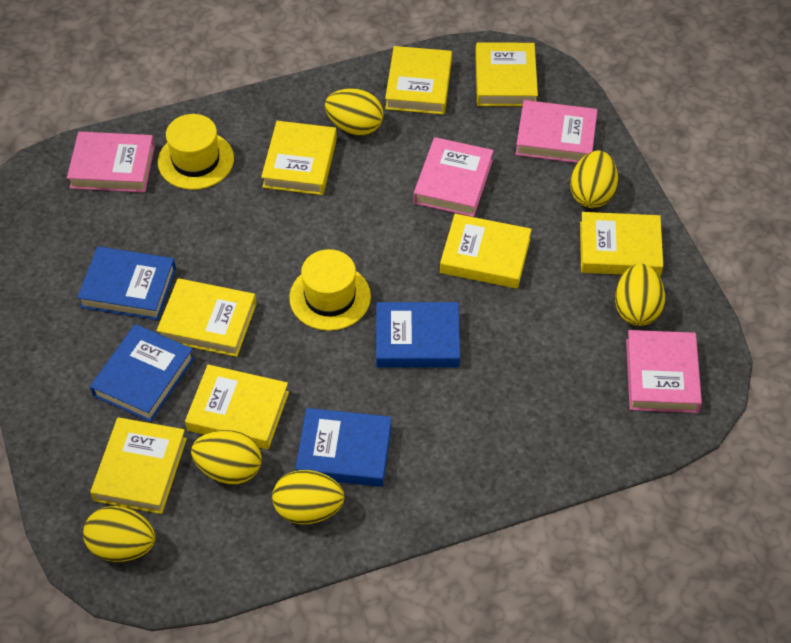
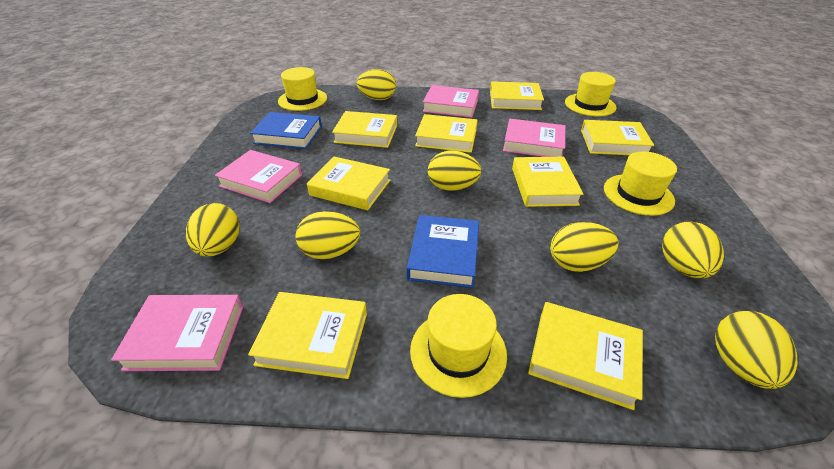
blue book: 4 -> 2
yellow egg: 6 -> 7
yellow hat: 2 -> 4

